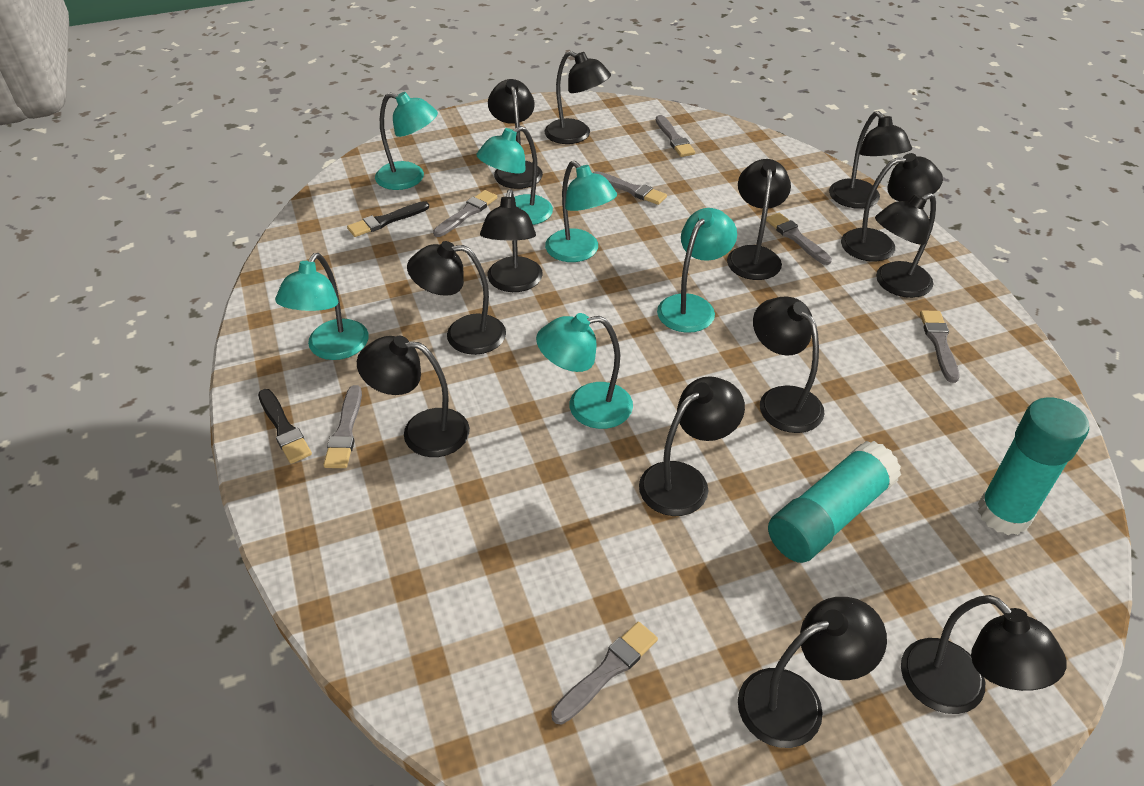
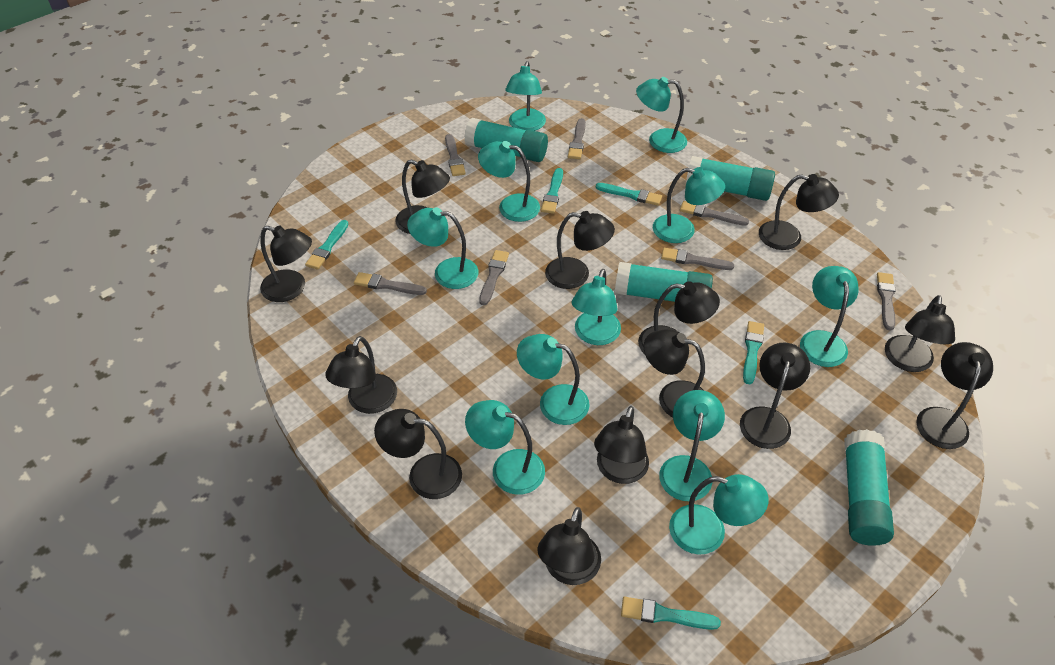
black brush: 2 -> 0
turquoise brush: 0 -> 5
turquoise glue stick: 2 -> 4
turquoise lamp: 6 -> 11

